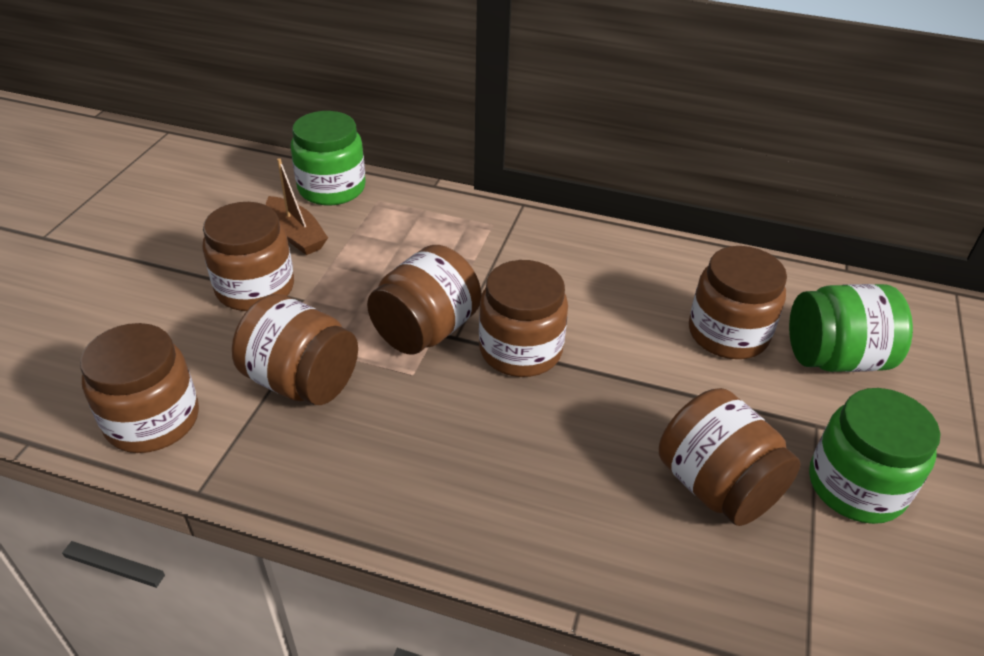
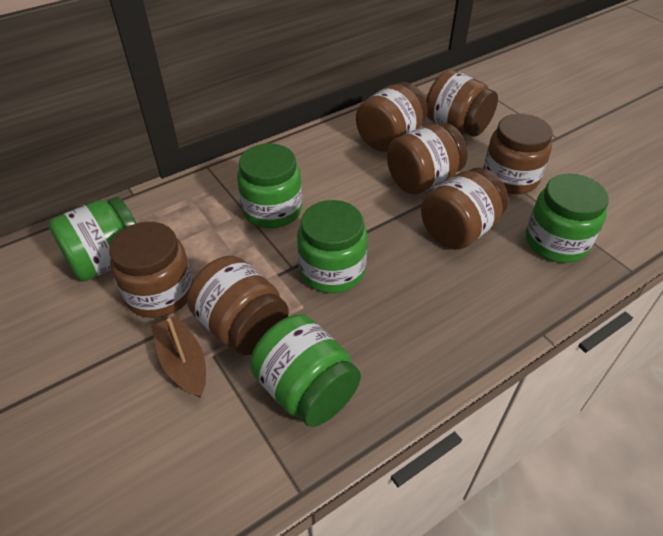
green jar: 3 -> 5

